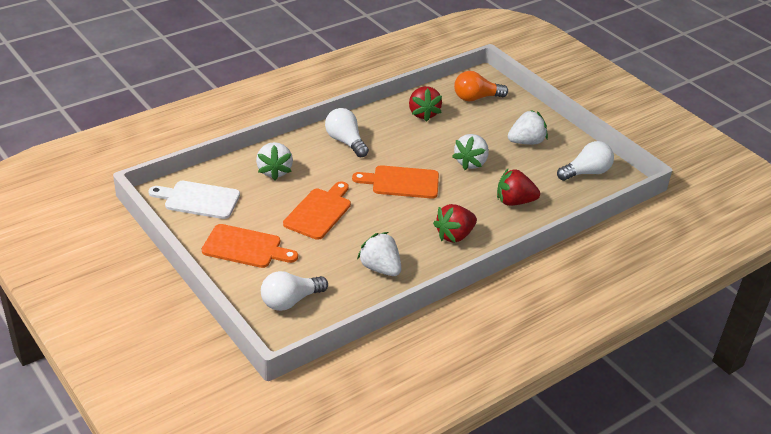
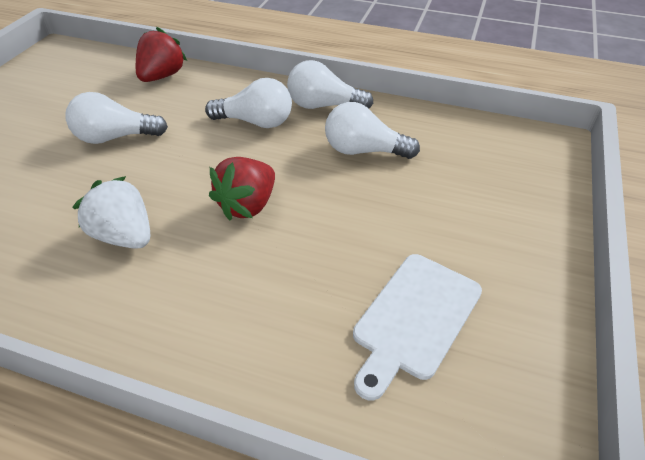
orange cutting board: 3 -> 0
orange light bulb: 1 -> 0
red strawberry: 3 -> 2
white light bulb: 3 -> 4
white strawberry: 4 -> 1

